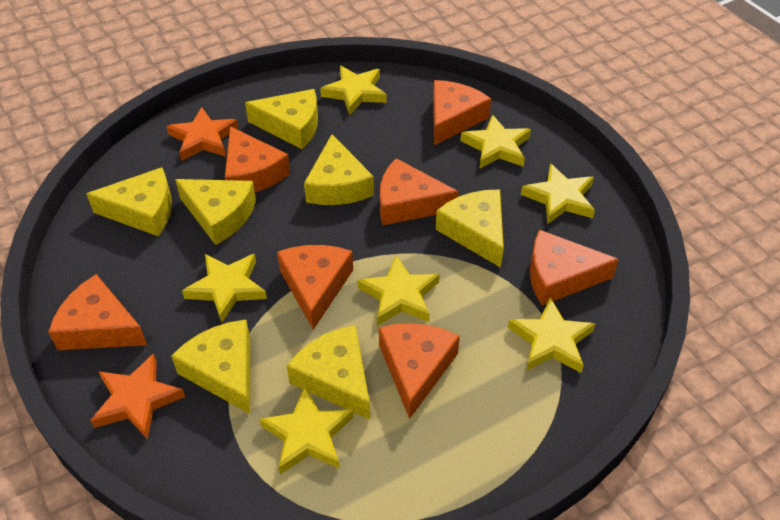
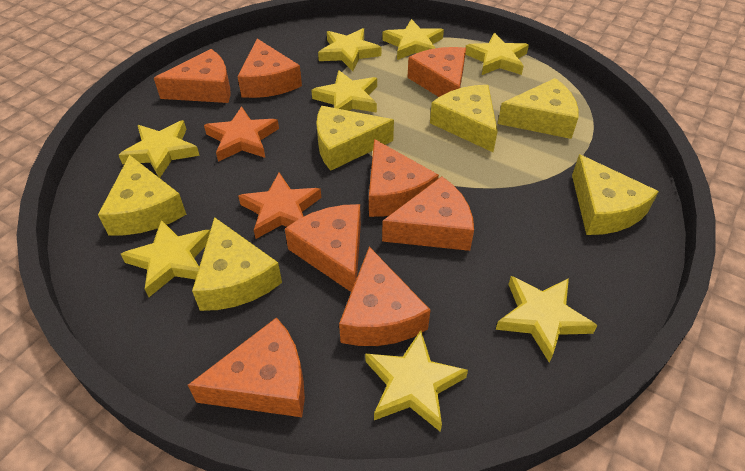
orange cheese: 7 -> 8
yellow cheese: 7 -> 6
yellow star: 7 -> 8

